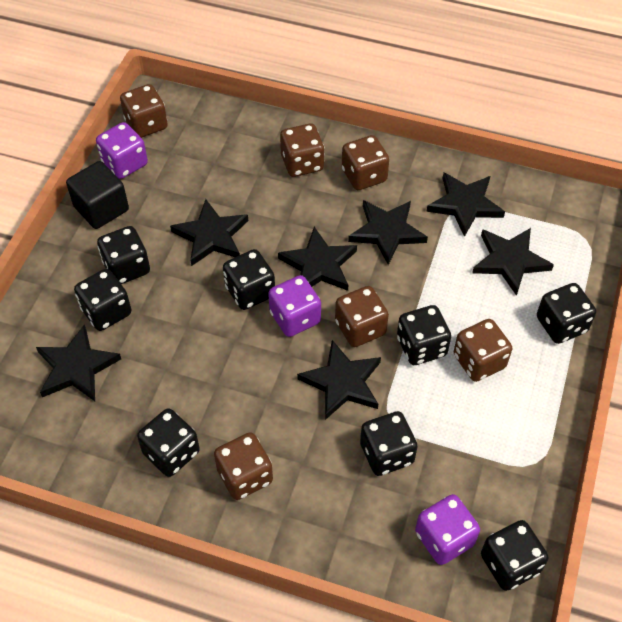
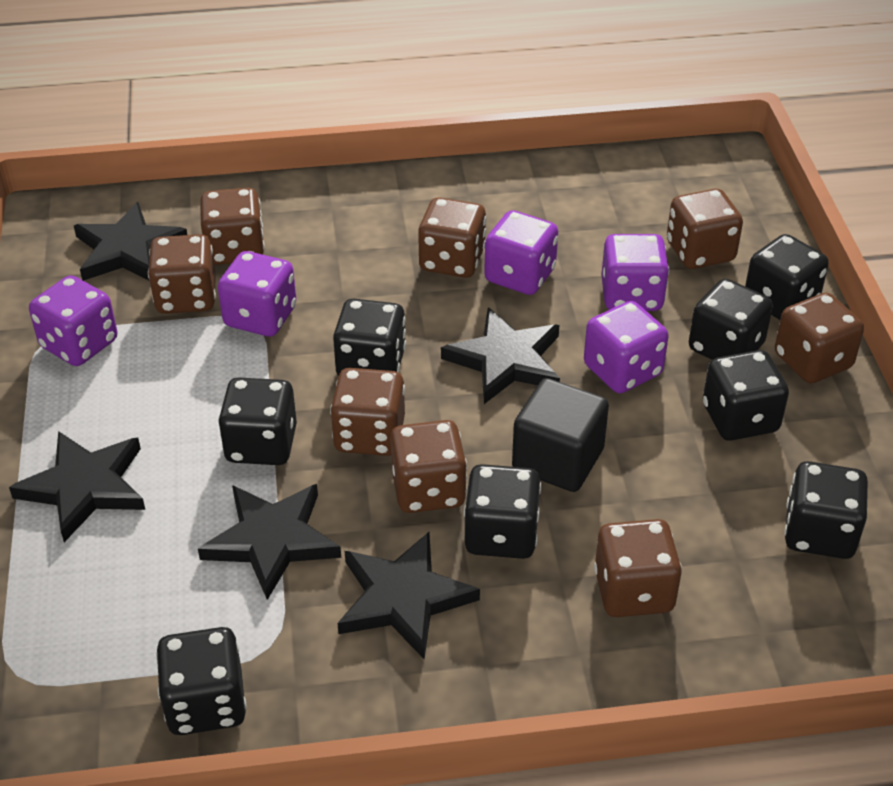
black star: 7 -> 5
brown dice: 6 -> 8
purple dice: 3 -> 5

